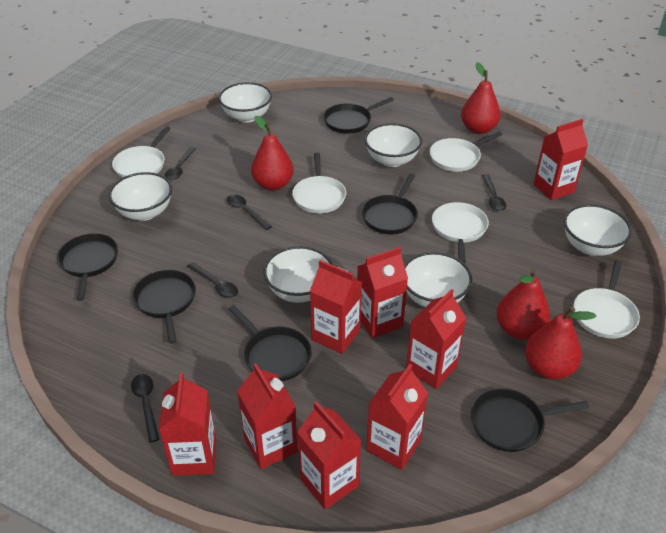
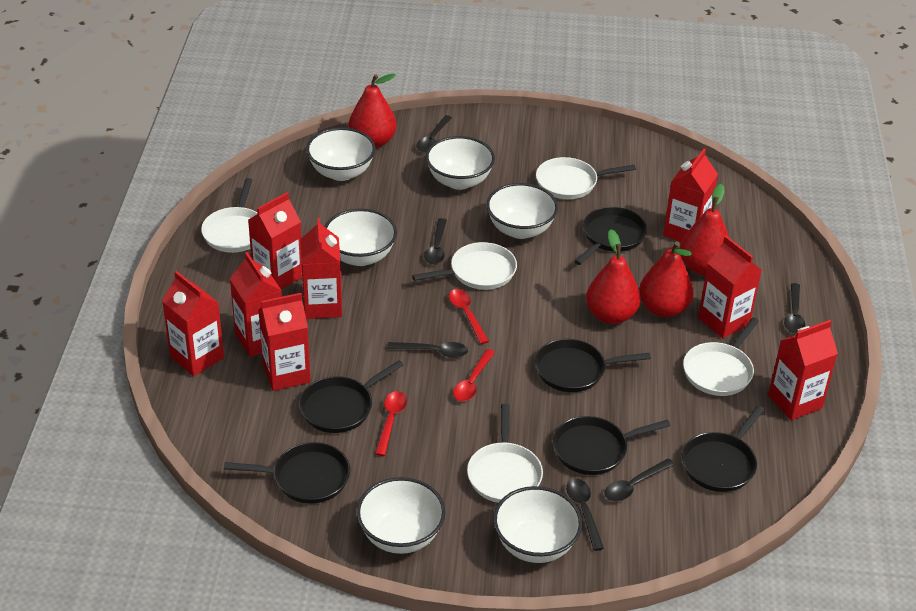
black spoon: 5 -> 6
red spoon: 0 -> 3

